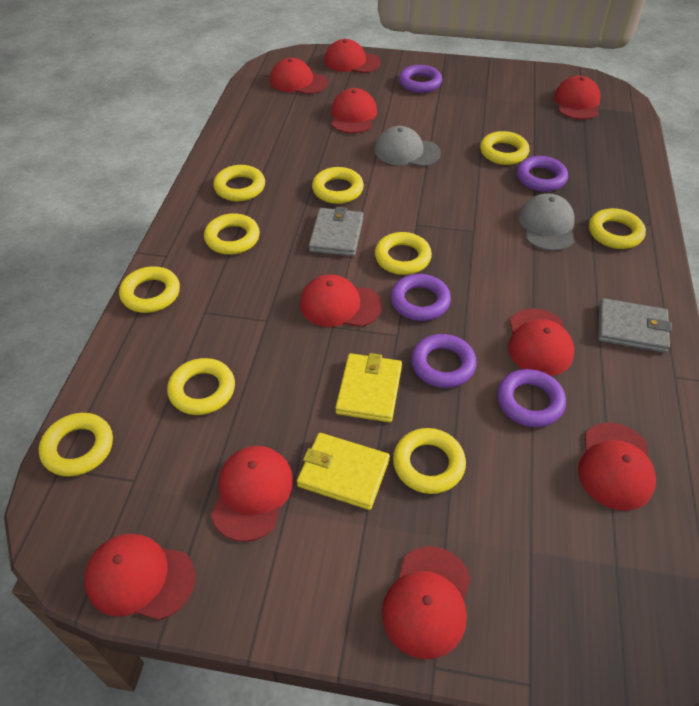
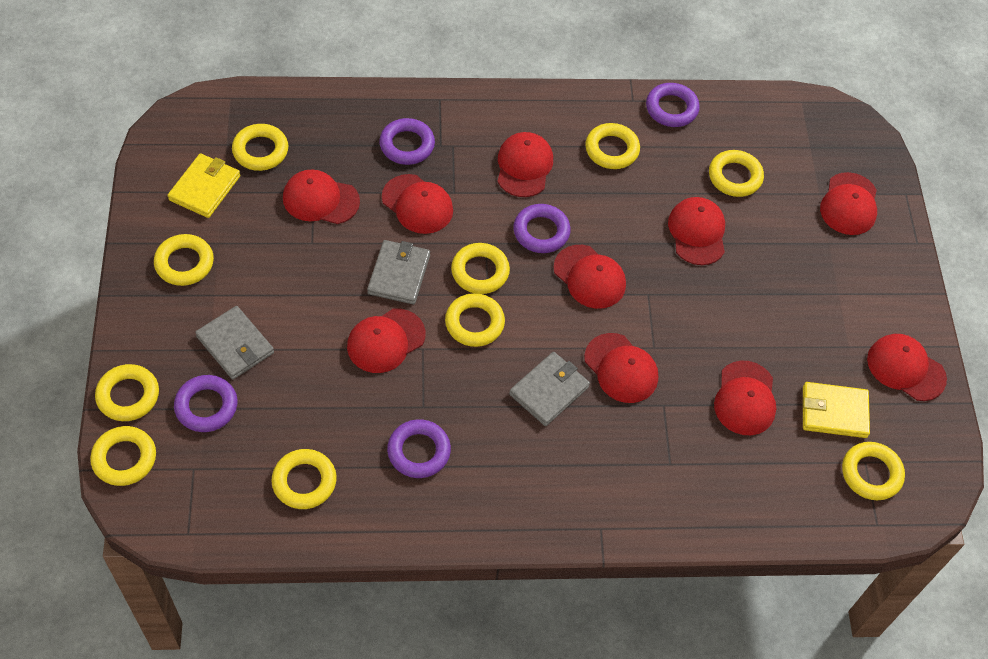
grey cap: 2 -> 0
grey wallet: 2 -> 3

